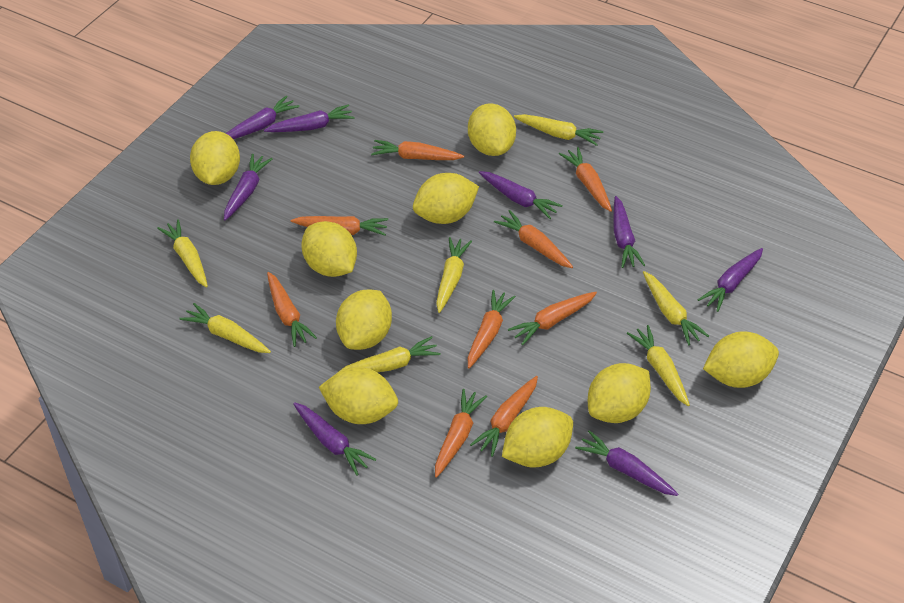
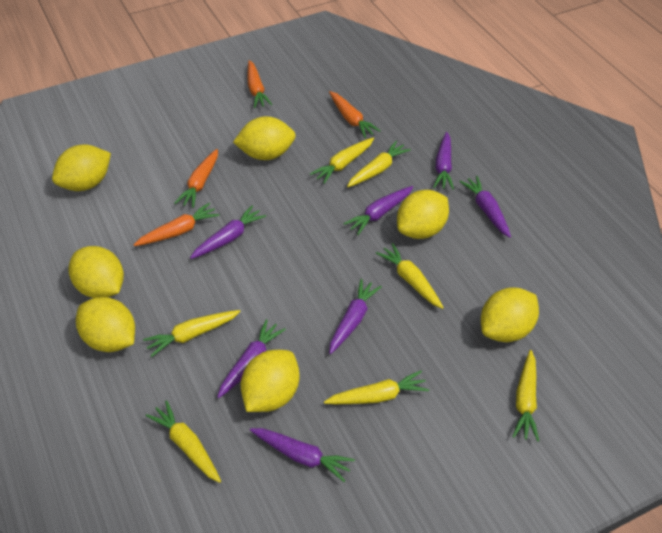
orange carrot: 9 -> 4
purple carrot: 8 -> 7
yellow lemon: 9 -> 7

